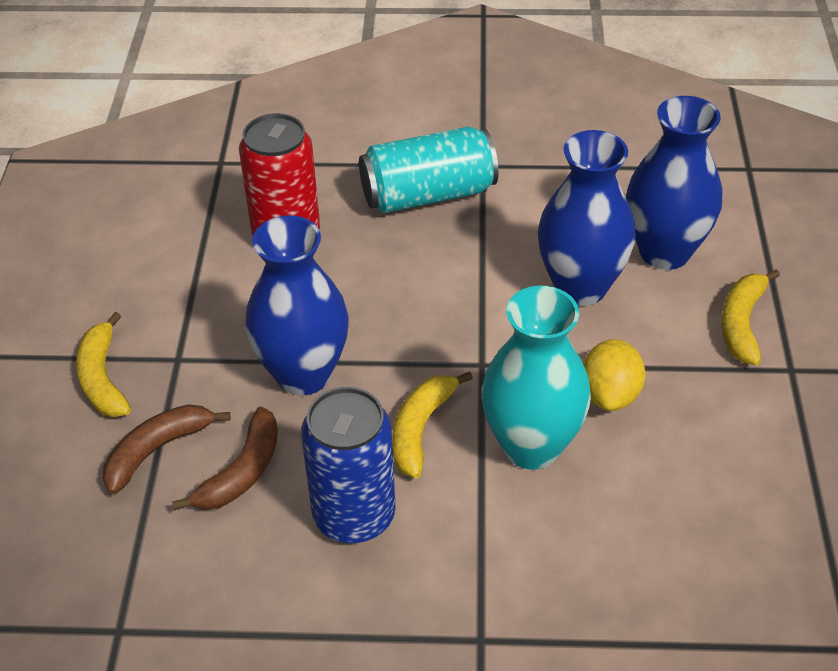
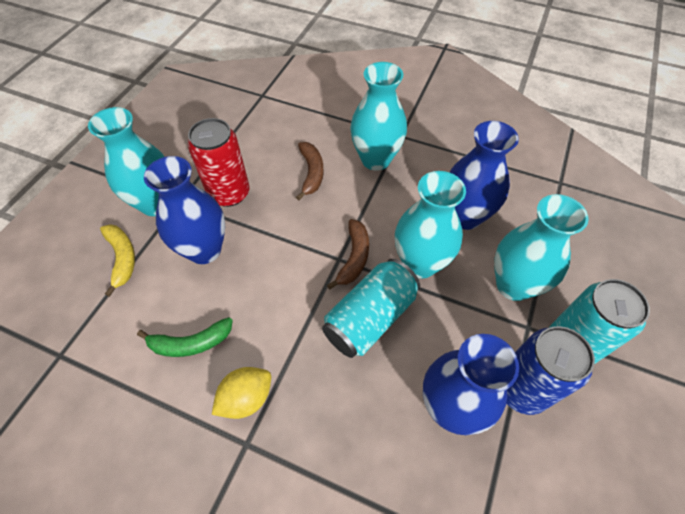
green banana: 0 -> 1
turquoise can: 1 -> 2
turquoise vase: 1 -> 4
yellow banana: 3 -> 1

